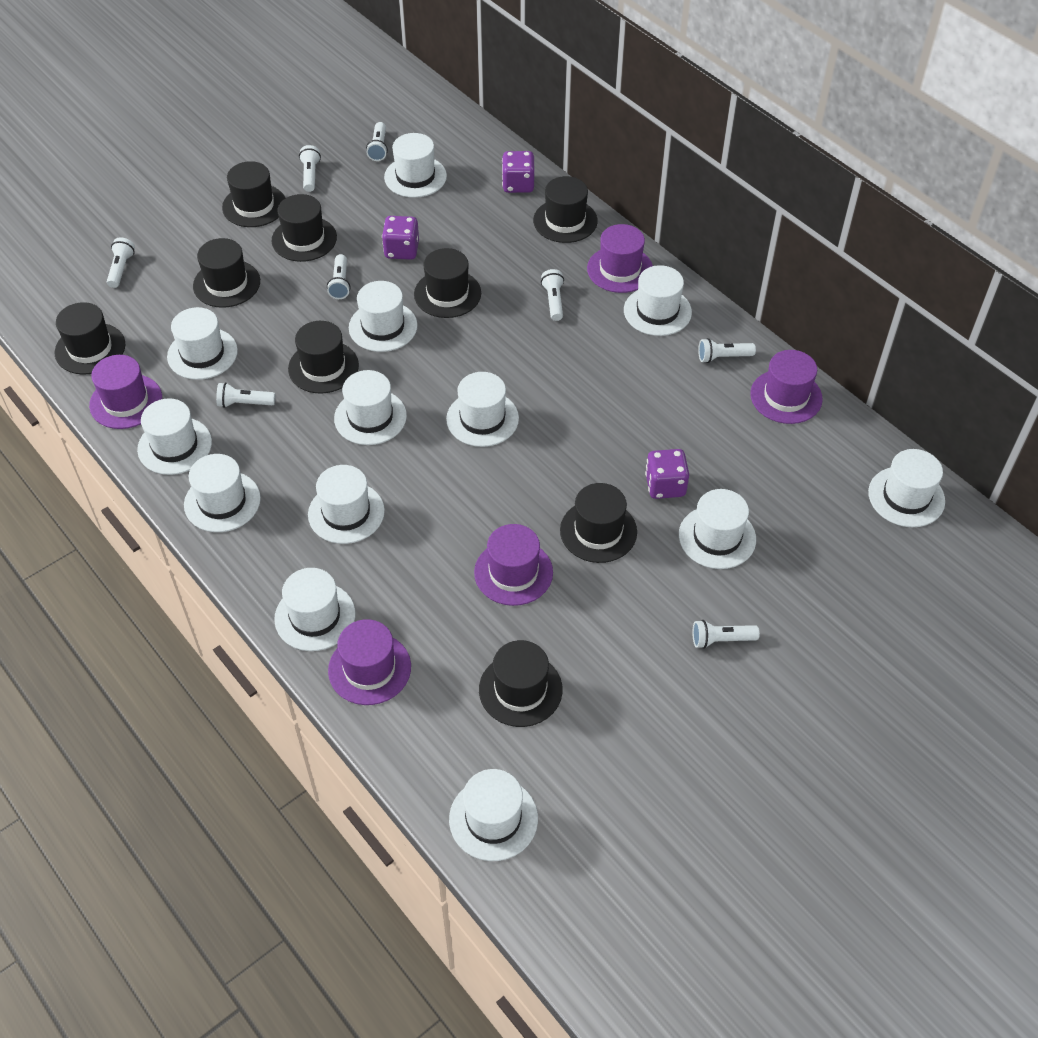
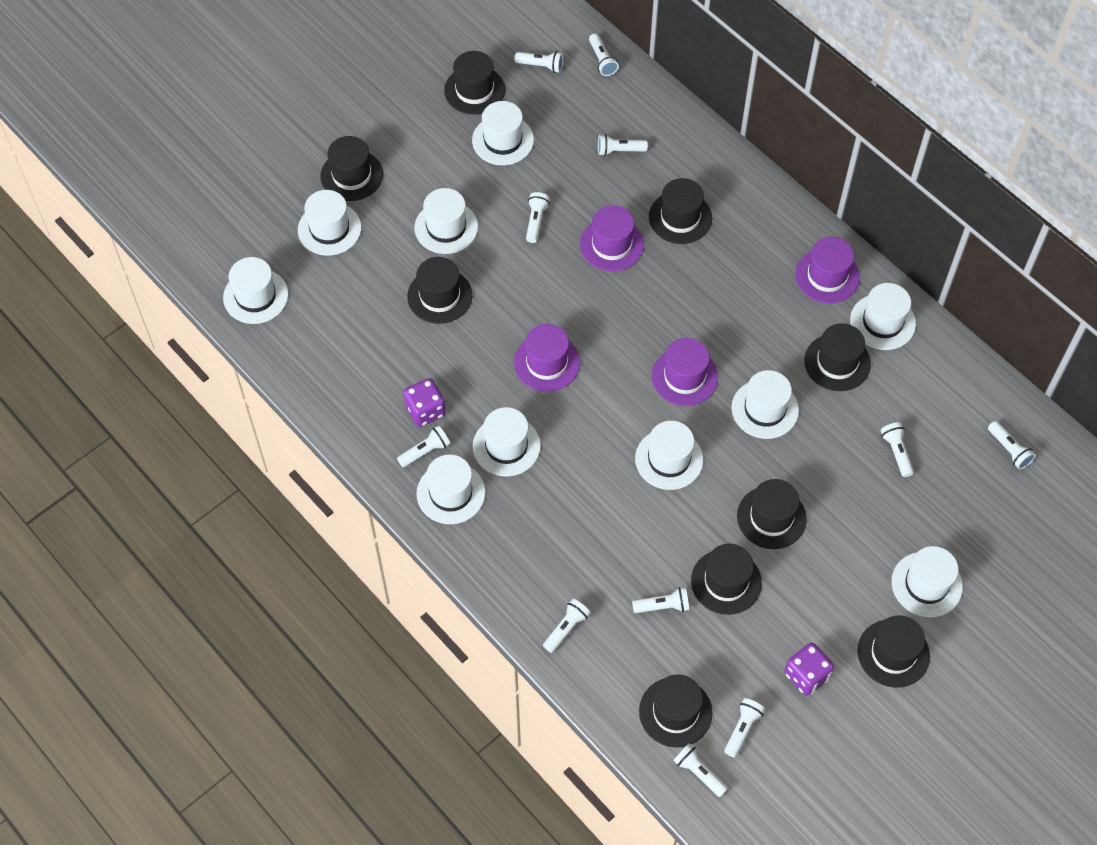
purple dice: 3 -> 2
purple hat: 5 -> 4
white flashlight: 8 -> 11
white hat: 13 -> 10

